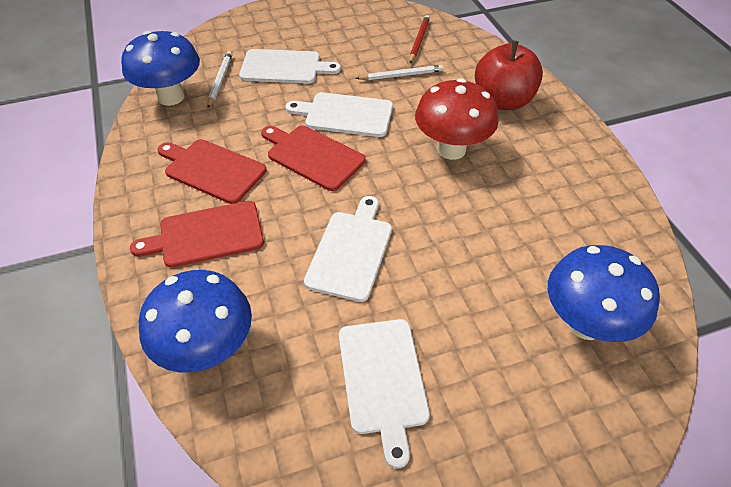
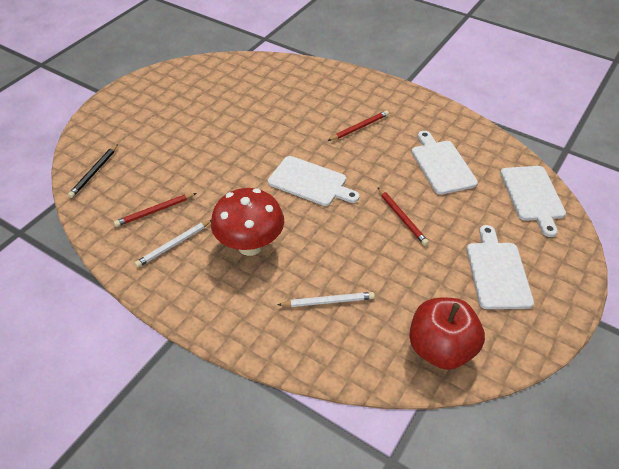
black pencil: 0 -> 1
blue mushroom: 3 -> 0
red cutting board: 3 -> 0
red pencil: 1 -> 3

